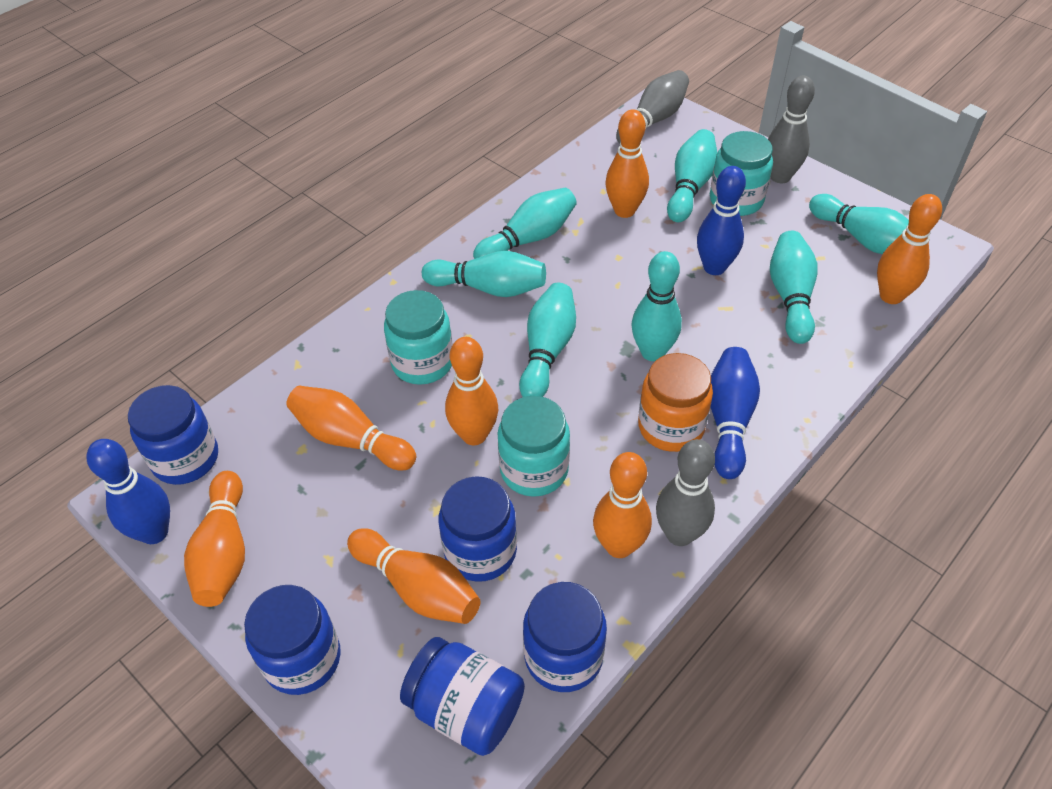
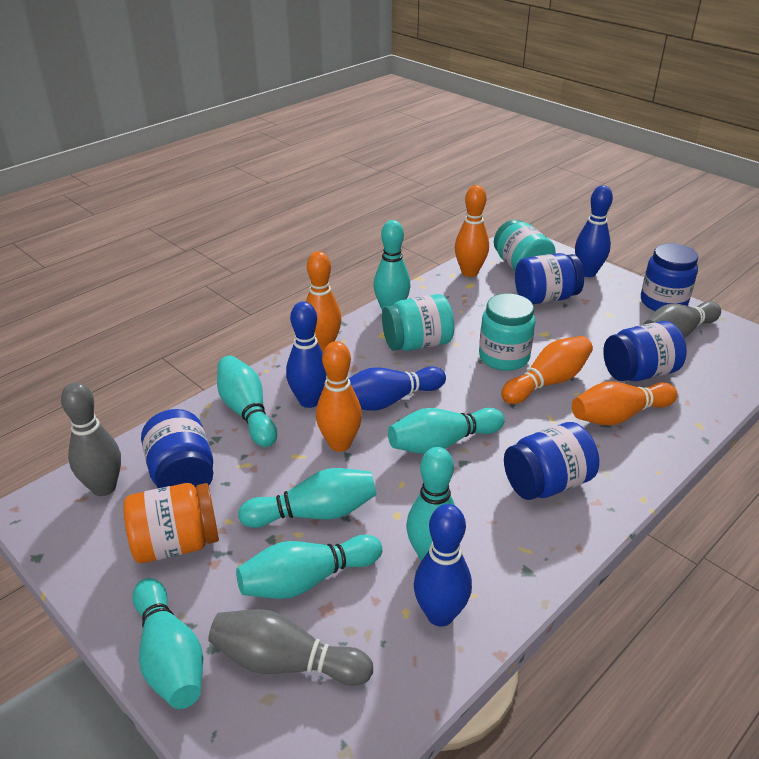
blue bowling pin: 3 -> 4
orange bowling pin: 7 -> 5

